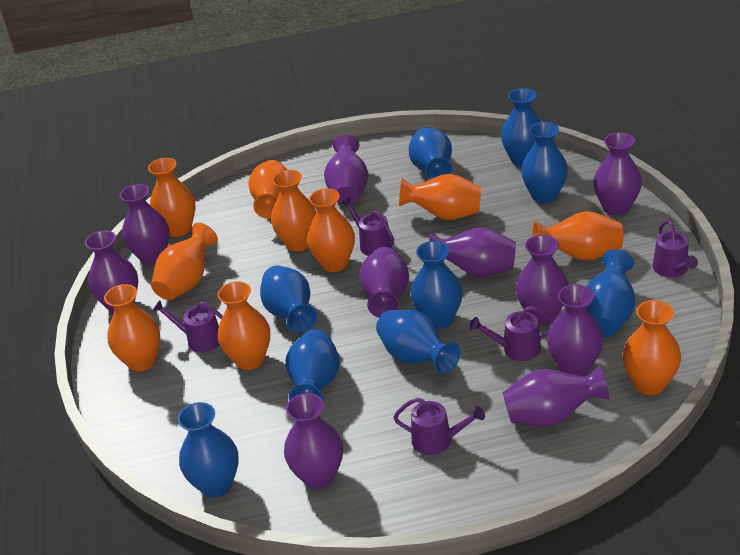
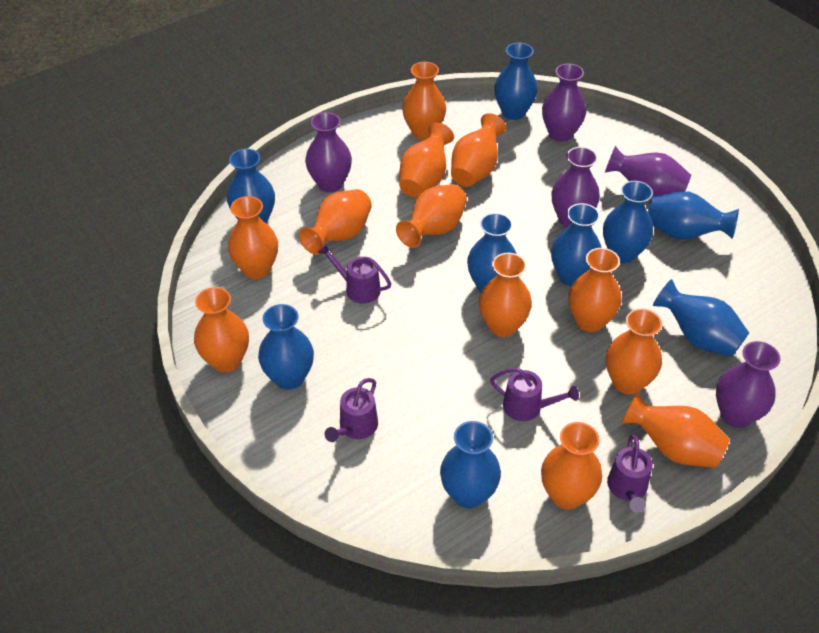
orange vase: 10 -> 12
purple vase: 10 -> 5
purple watering can: 5 -> 4

